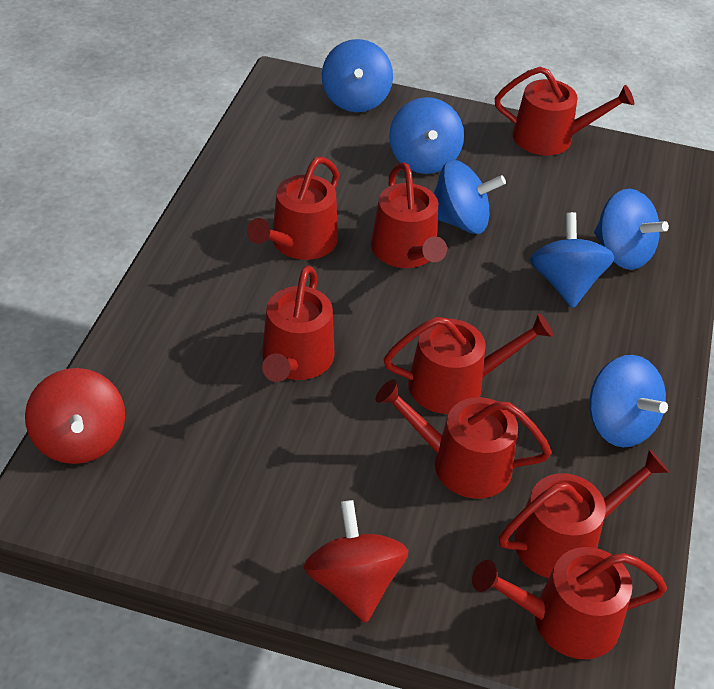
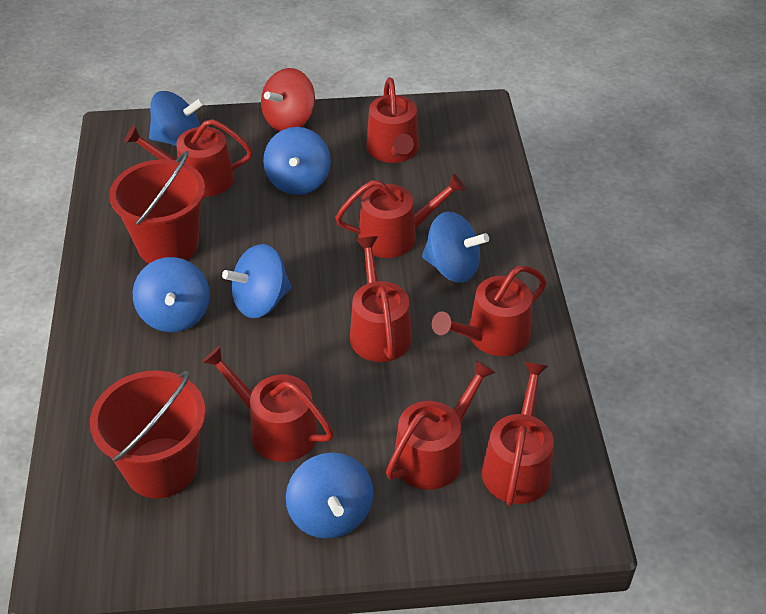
red bucket: 0 -> 2
red spinning top: 2 -> 1

